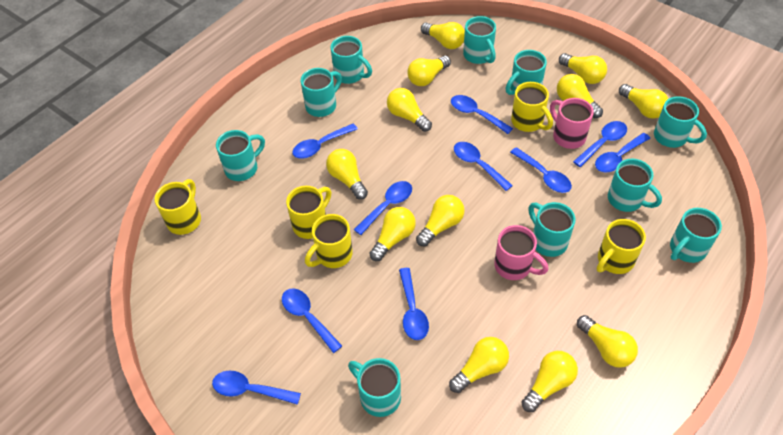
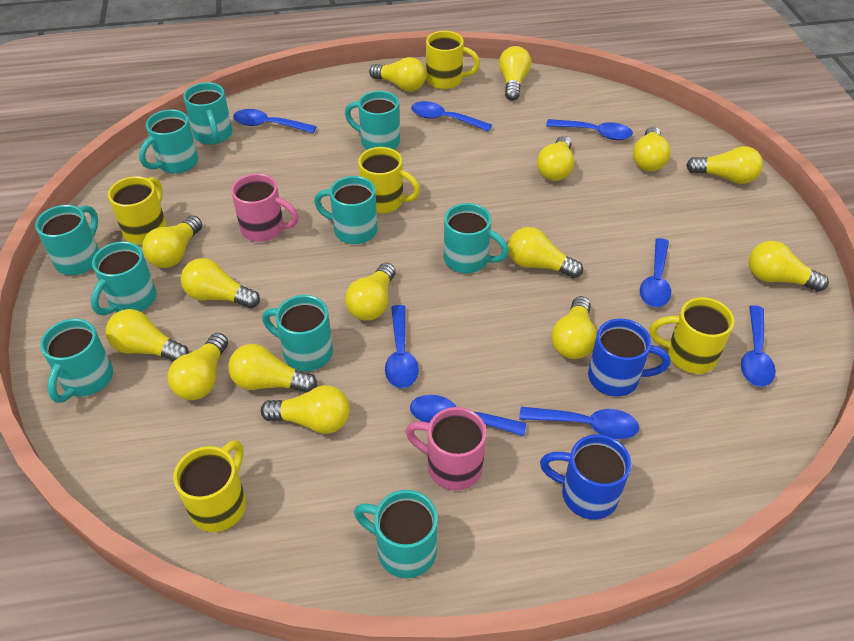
blue mug: 0 -> 2
blue spoon: 10 -> 8
yellow light bulb: 12 -> 15

